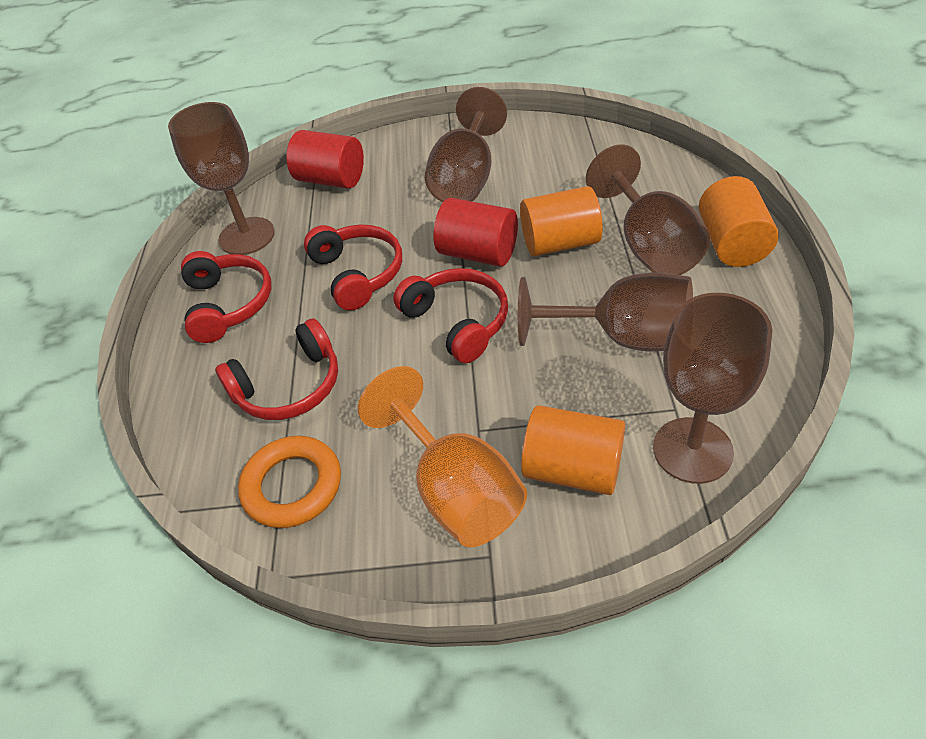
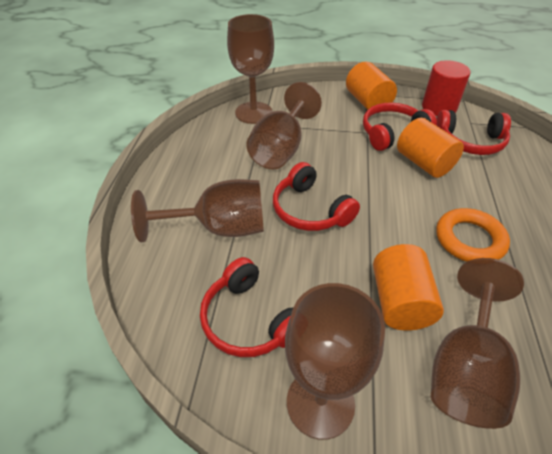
orange goblet: 1 -> 0
red cylinder: 2 -> 1

